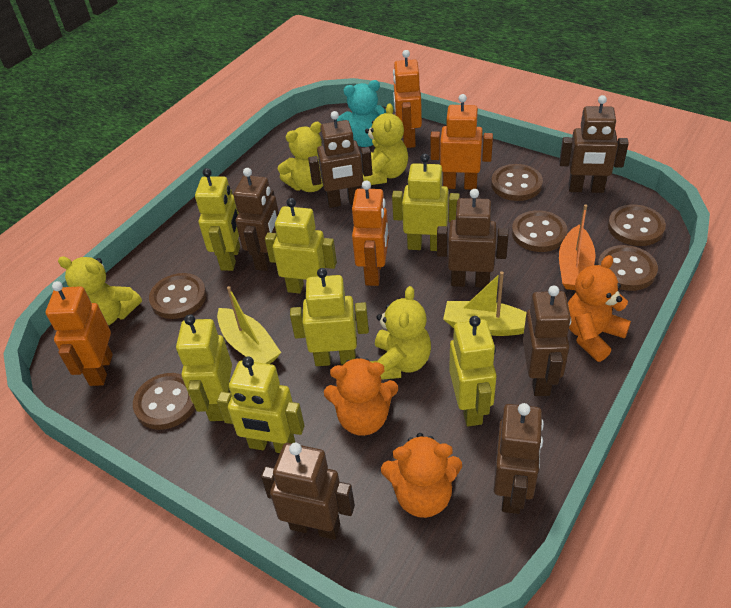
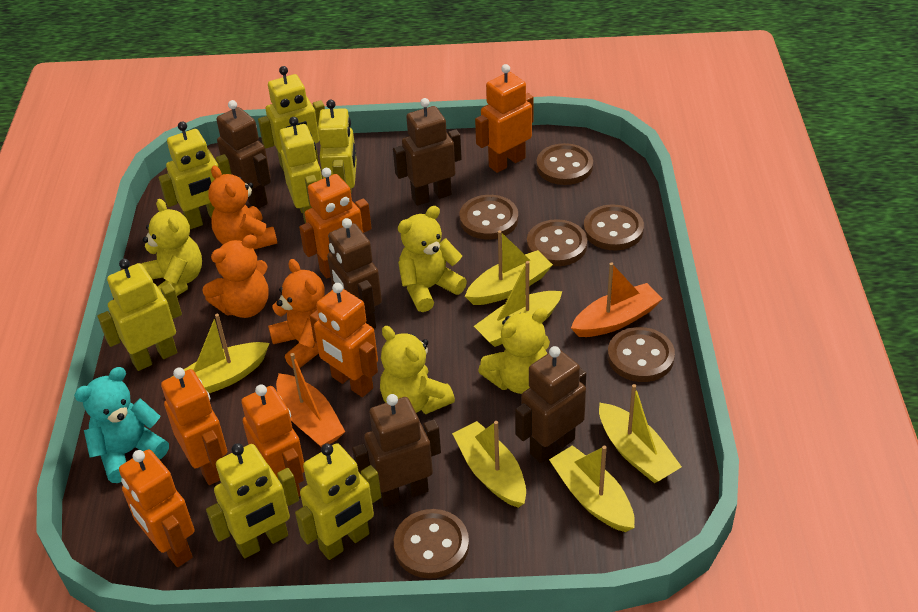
brown robot: 7 -> 5
orange boat: 1 -> 2
orange robot: 4 -> 6
yellow boat: 2 -> 6

